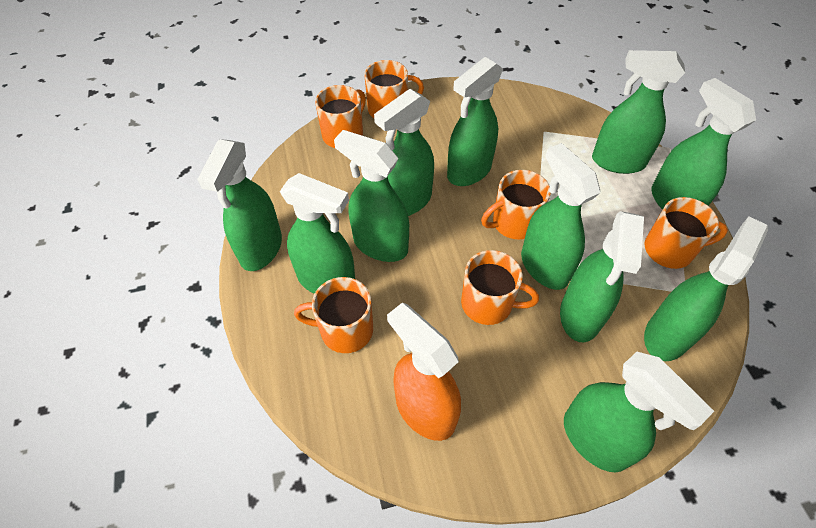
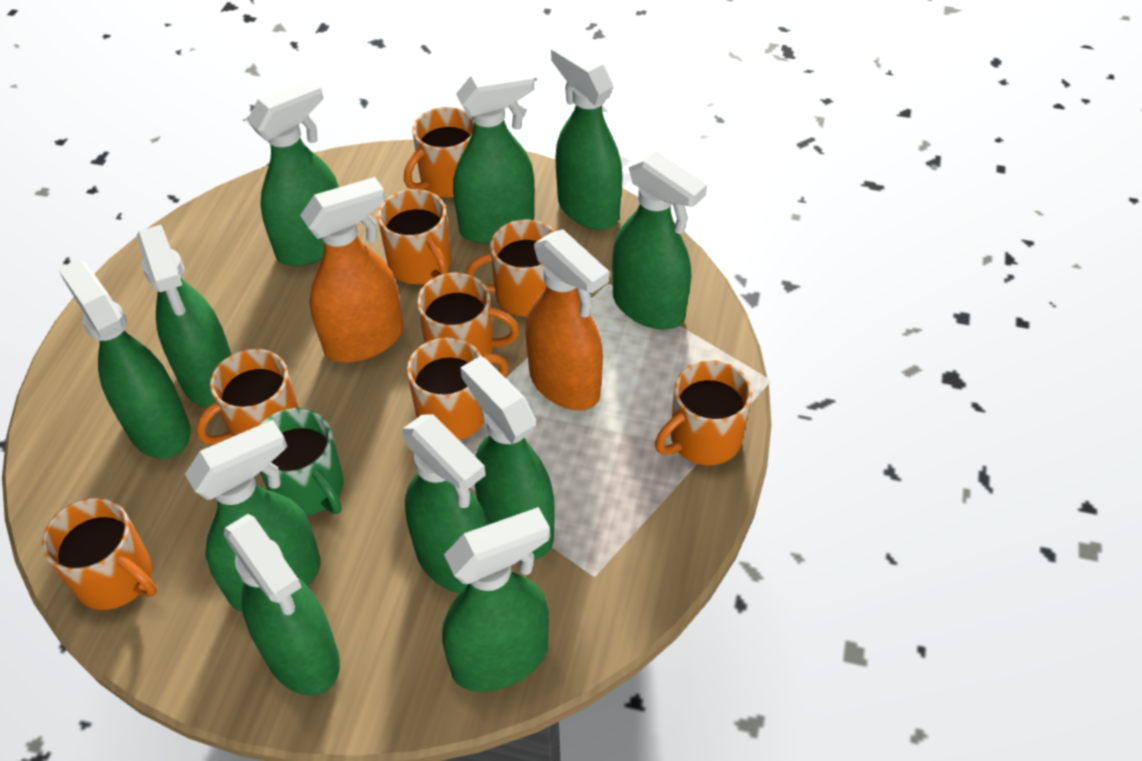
green mug: 0 -> 1
orange mug: 6 -> 8
orange spray bottle: 1 -> 2

